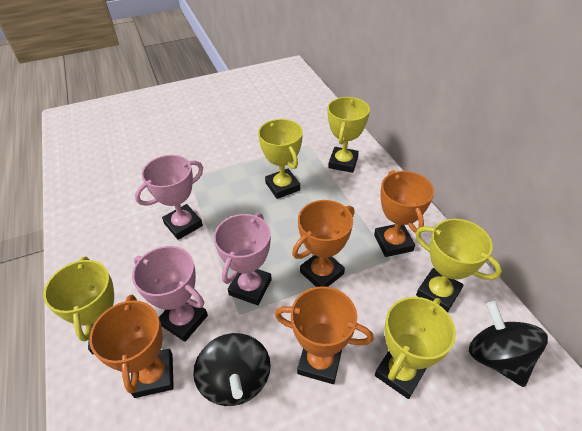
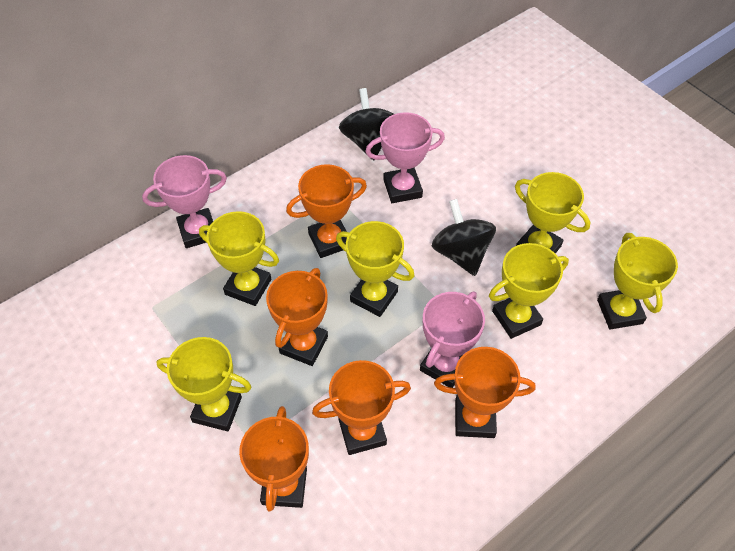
orange trophy: 4 -> 5
yellow trophy: 5 -> 6

